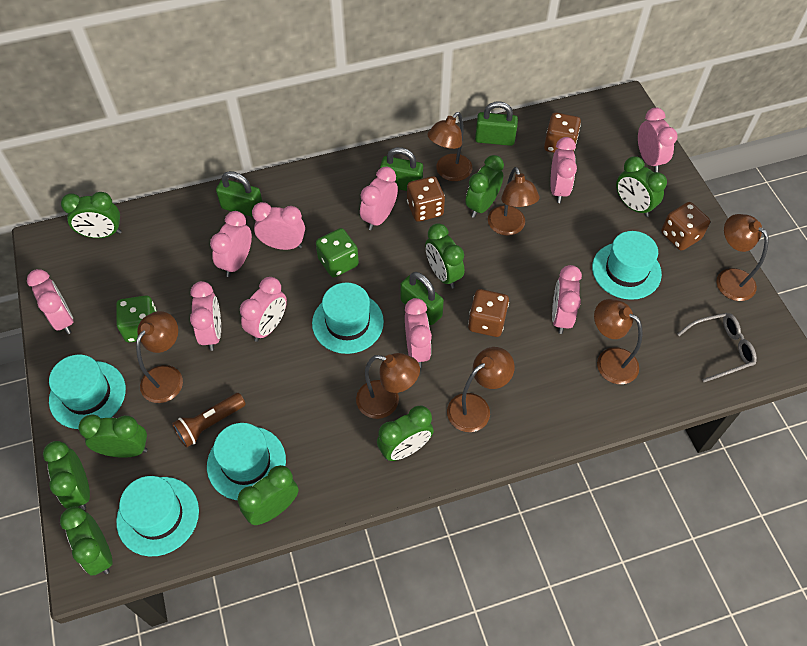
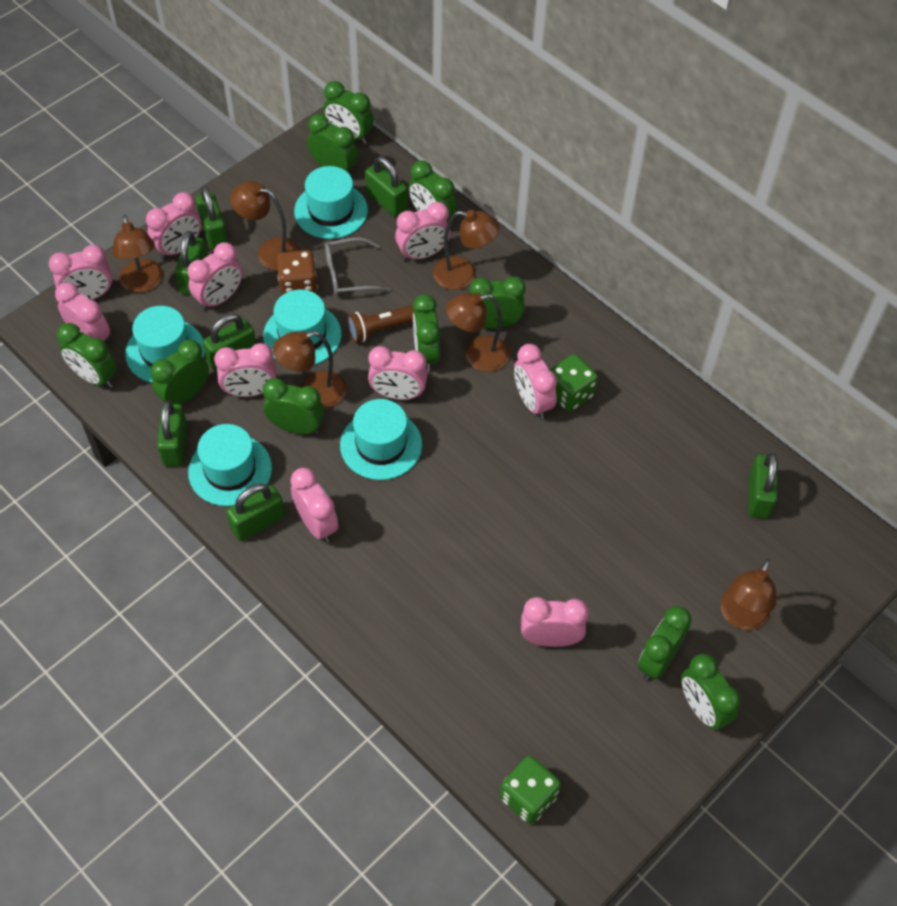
brown dice: 4 -> 1
brown lamp: 7 -> 6
green clock: 9 -> 10
green padlock: 4 -> 7

